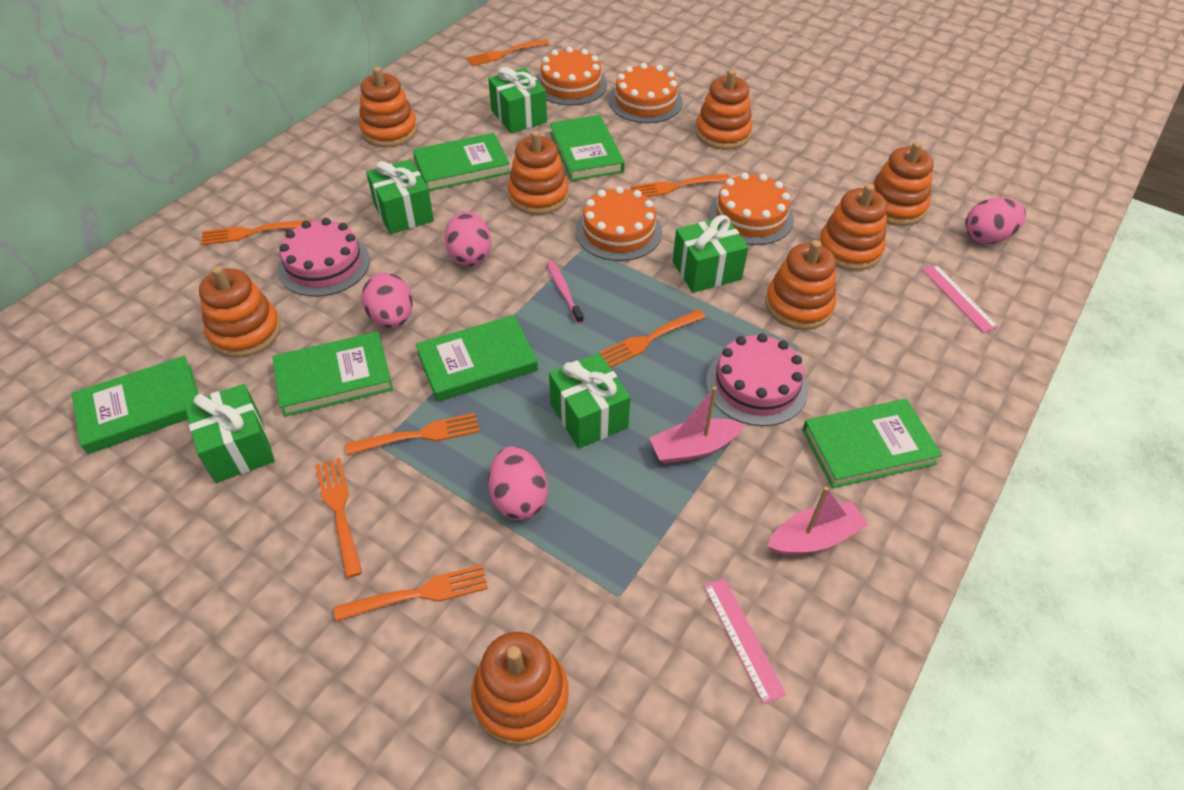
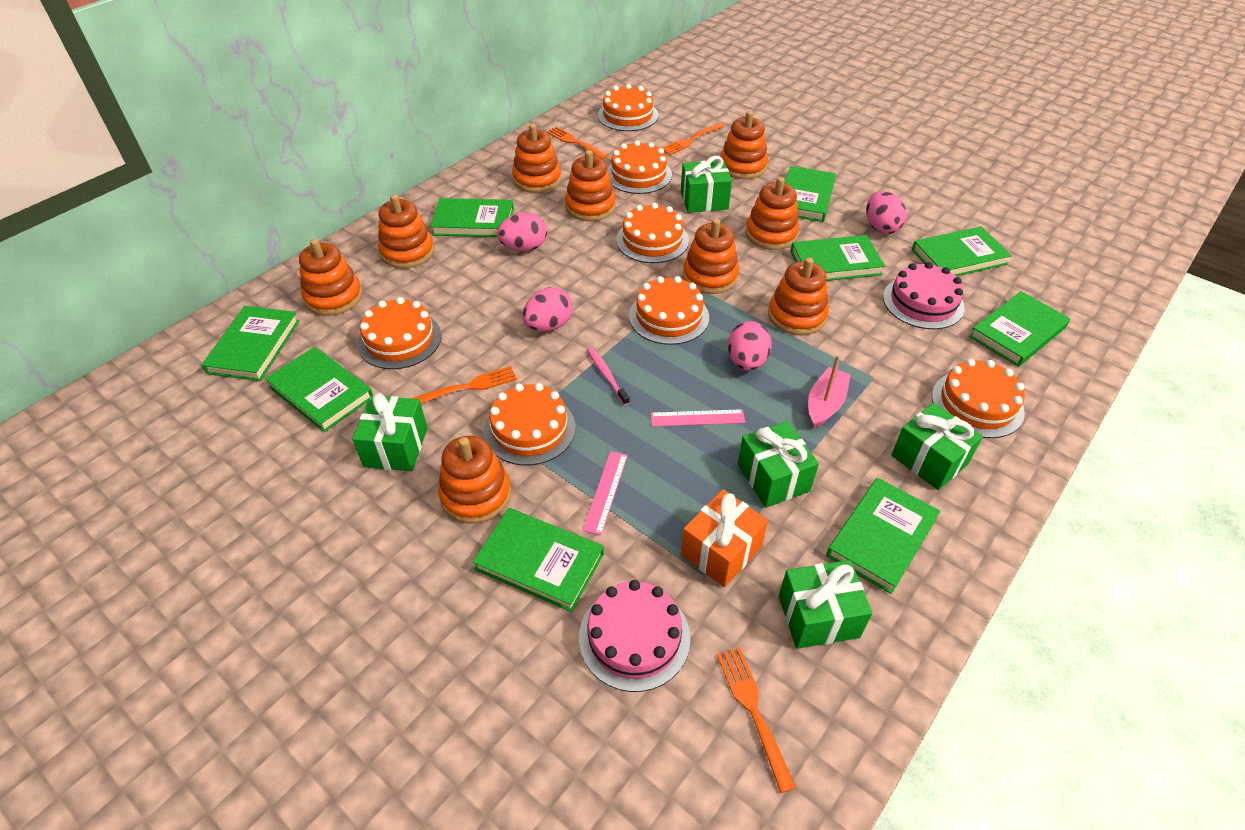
green book: 6 -> 9
orange cake: 4 -> 7
orange fork: 7 -> 4
orange gift: 0 -> 1
orange stacking toy: 8 -> 9
pink boat: 2 -> 1

